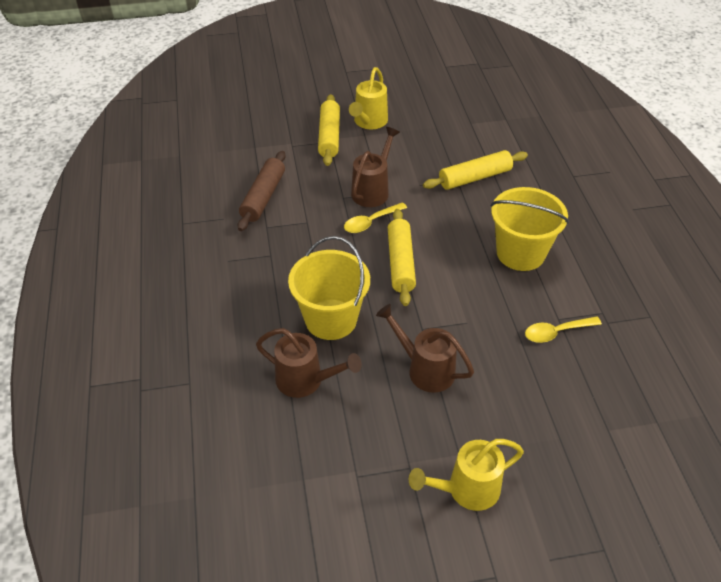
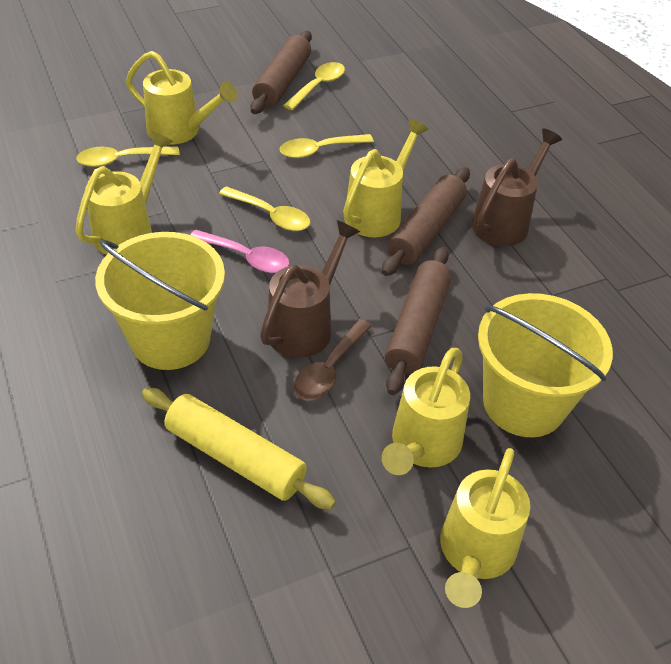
brown rolling pin: 1 -> 3
brown spoon: 0 -> 1
brown watering can: 3 -> 2
pink spoon: 0 -> 1
yellow rolling pin: 3 -> 1
yellow spoon: 2 -> 4
yellow watering can: 2 -> 5

